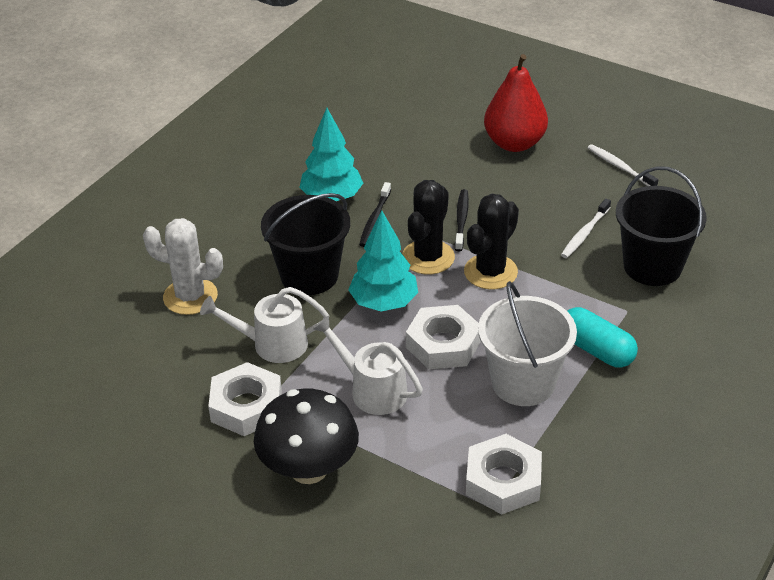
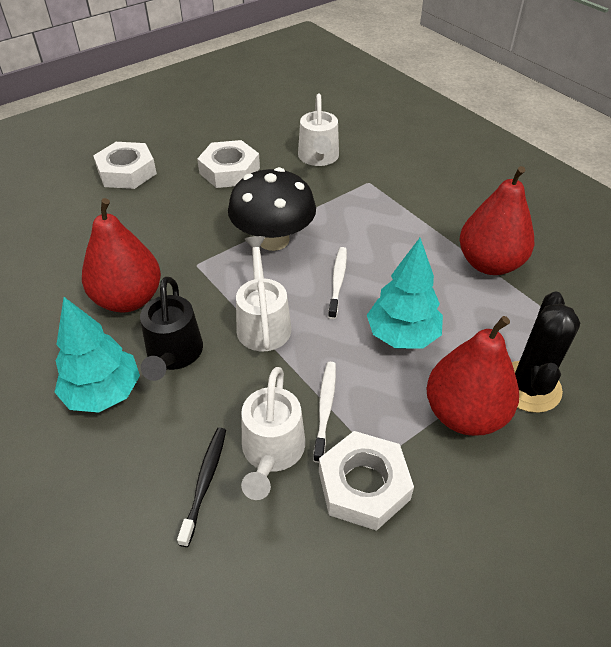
black bucket: 2 -> 0
black cactus: 2 -> 1
black toothbrush: 2 -> 1
black watering can: 0 -> 1
red pear: 1 -> 3
turquoise capsule: 1 -> 0
white bucket: 1 -> 0
white cactus: 1 -> 0
white watering can: 2 -> 3

